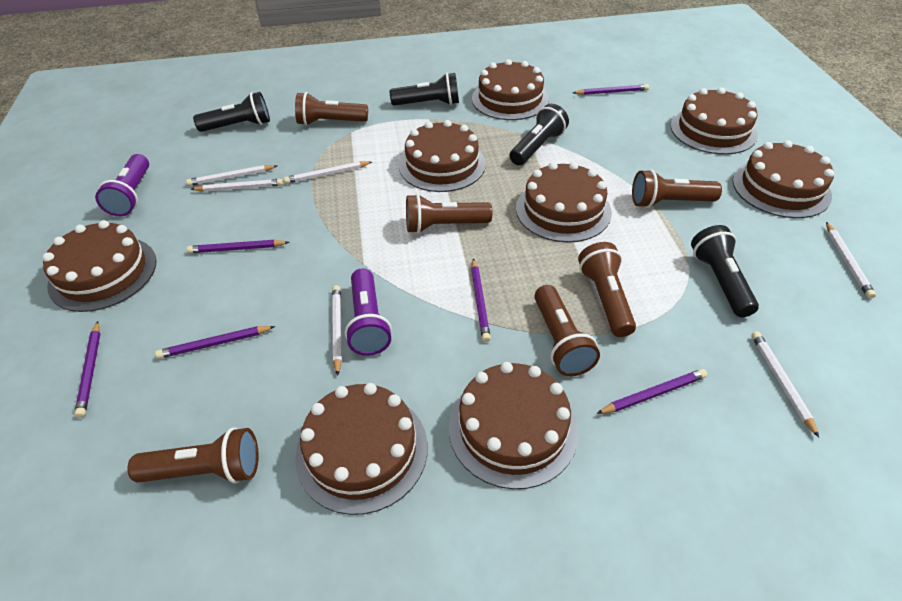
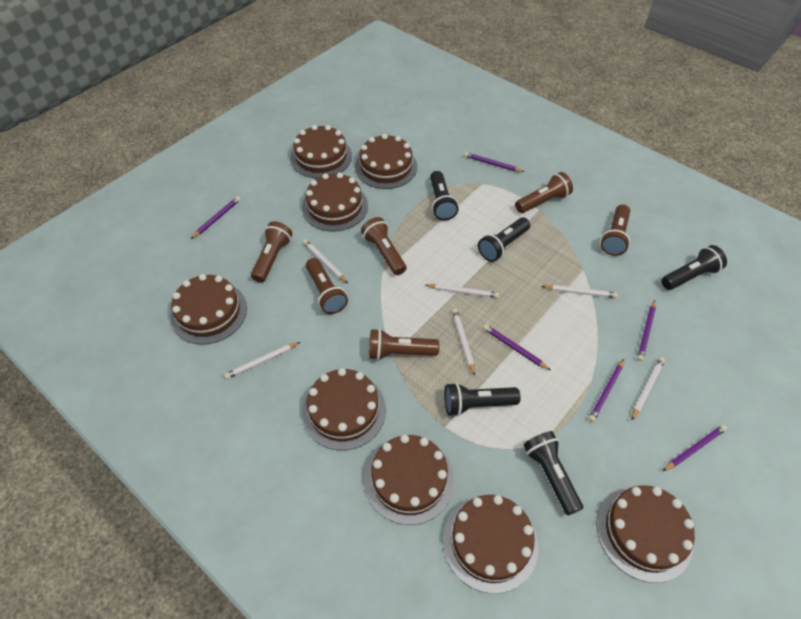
black flashlight: 4 -> 5
purple flashlight: 2 -> 0

